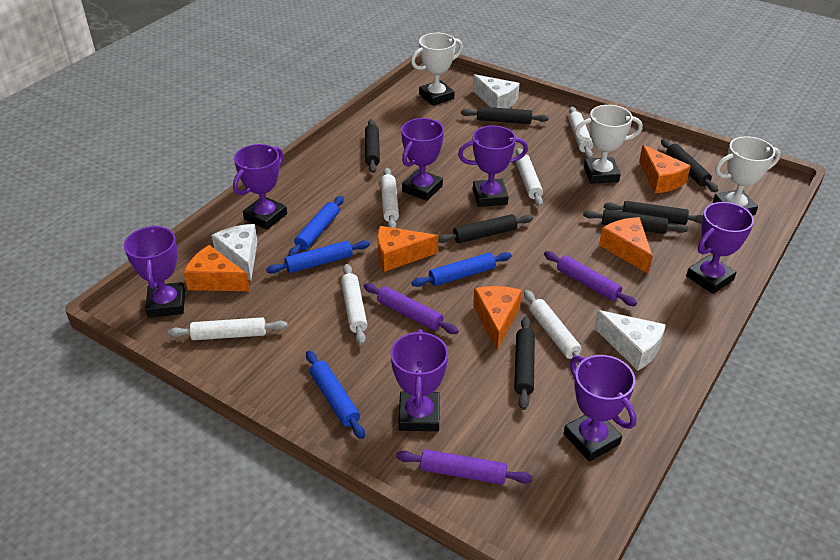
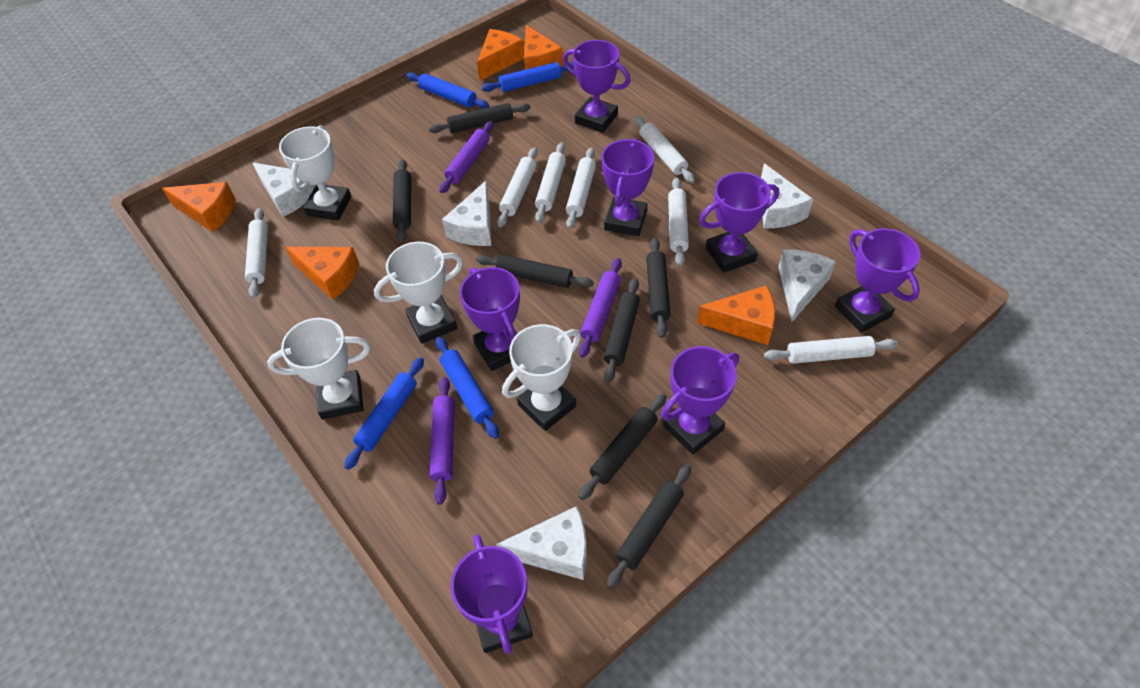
white cheese: 3 -> 5
white rolling pin: 6 -> 7
white trophy: 3 -> 4

